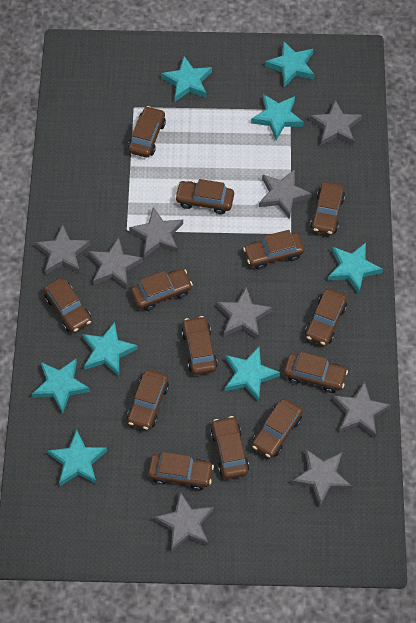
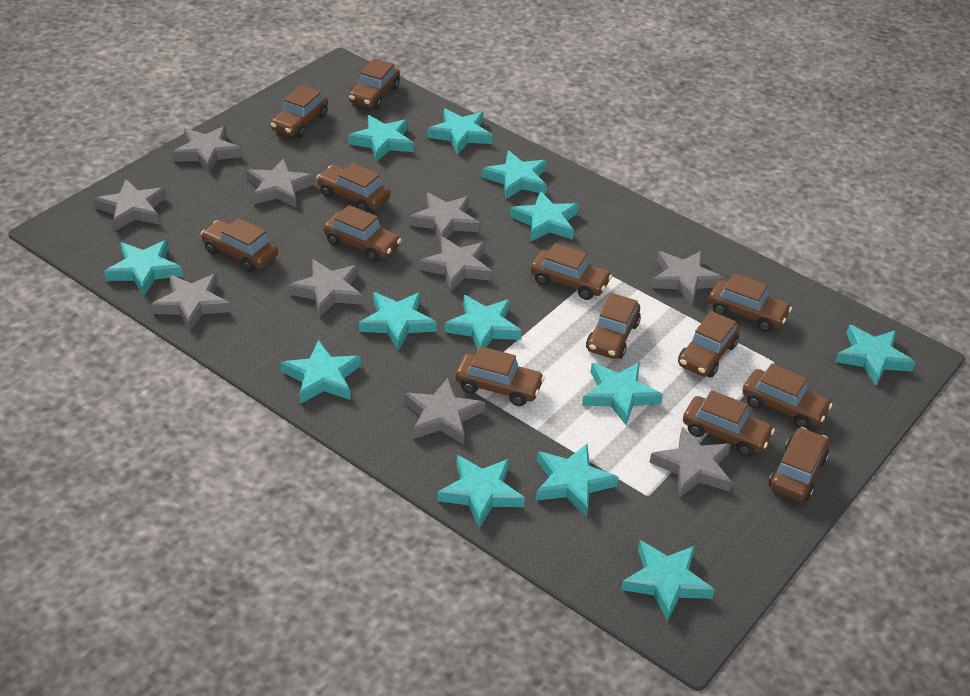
grey star: 9 -> 10
turquoise star: 8 -> 13

